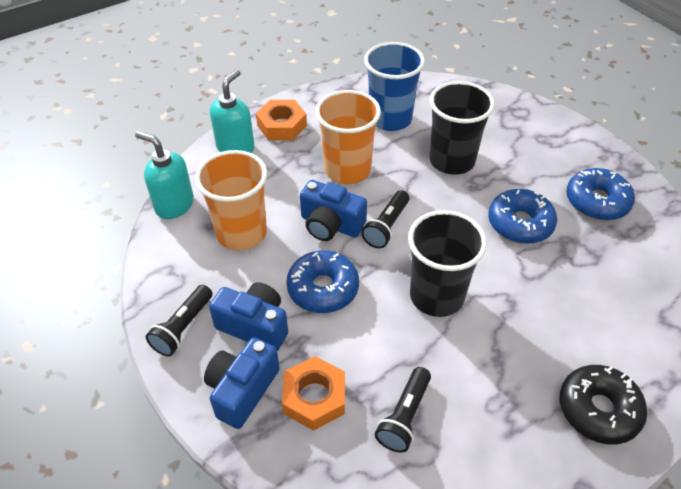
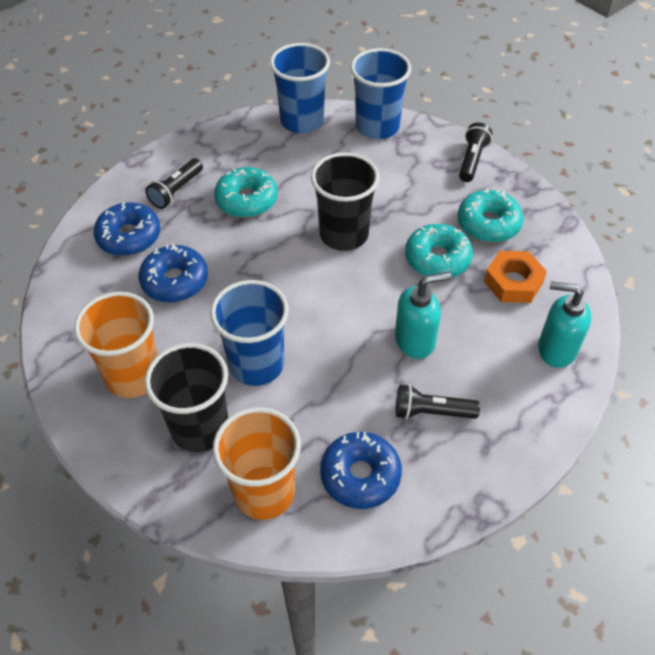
black donut: 1 -> 0
blue camera: 3 -> 0
blue cup: 1 -> 3
orange nut: 2 -> 1
turquoise donut: 0 -> 3

